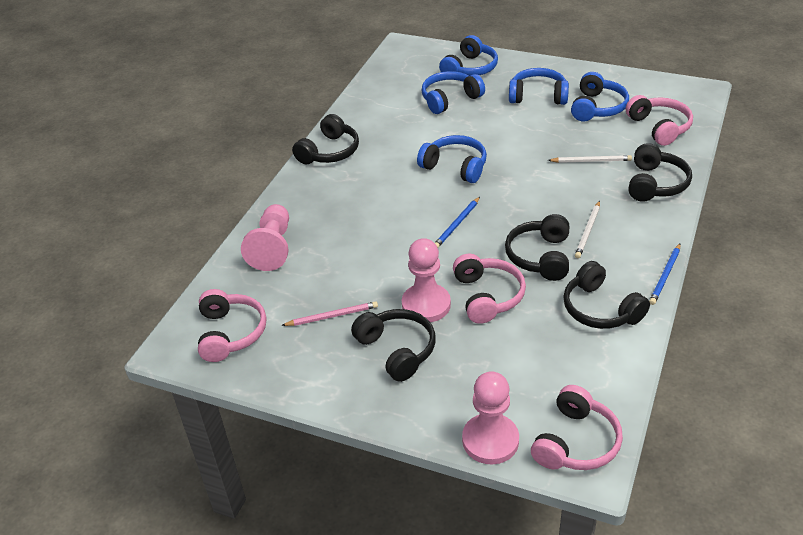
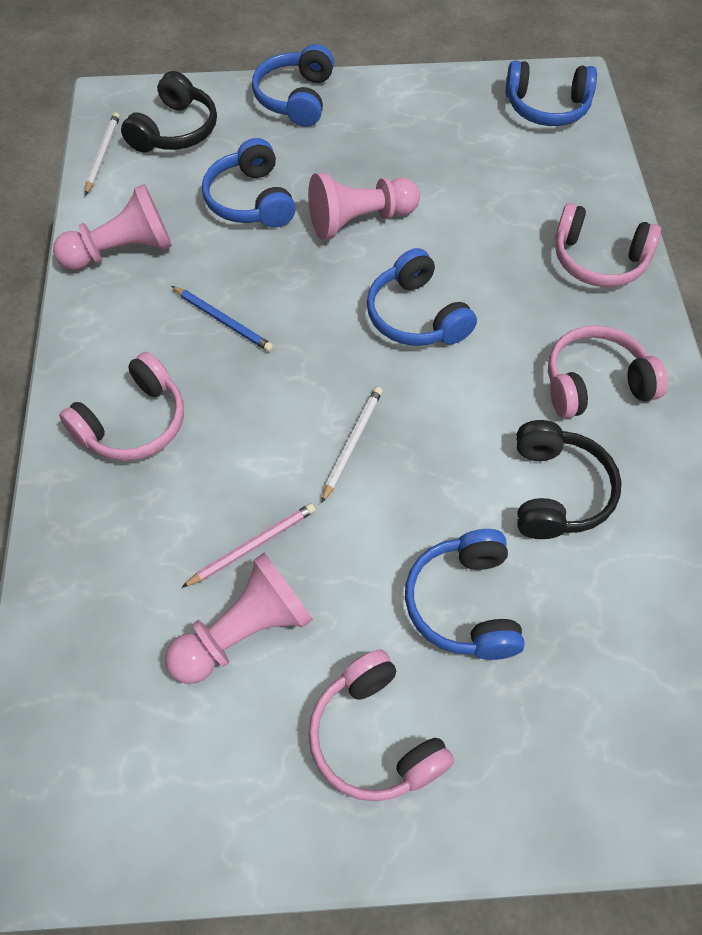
black headphones: 5 -> 2
blue pencil: 2 -> 1

